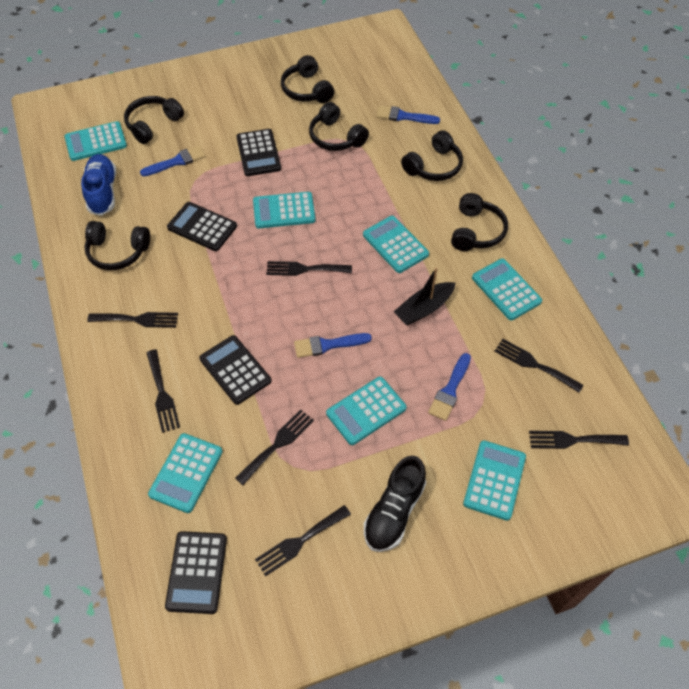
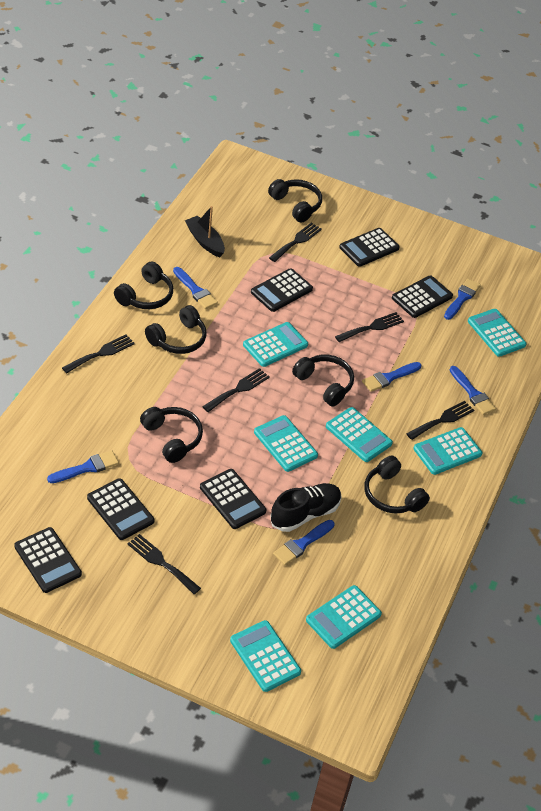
black calculator: 4 -> 6
black fork: 7 -> 6
blue brush: 4 -> 6
blue shoe: 1 -> 0

